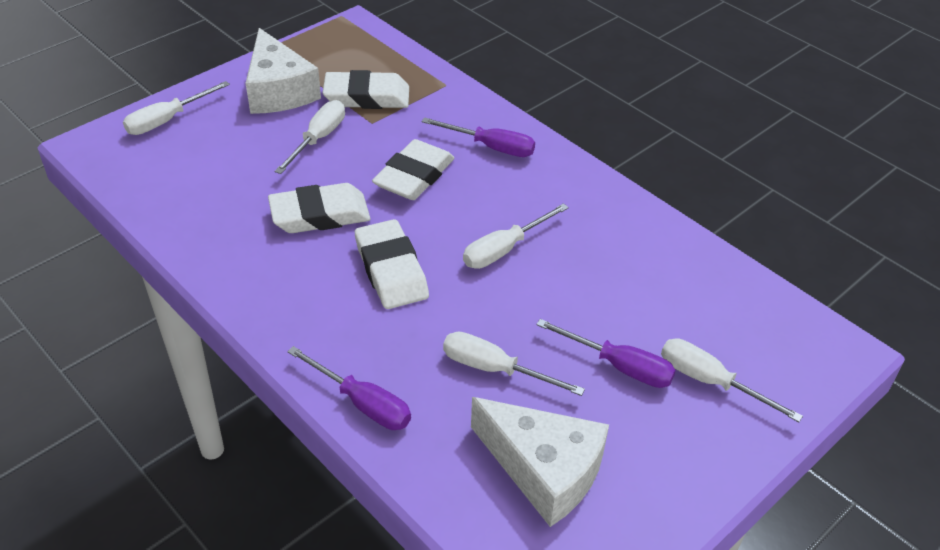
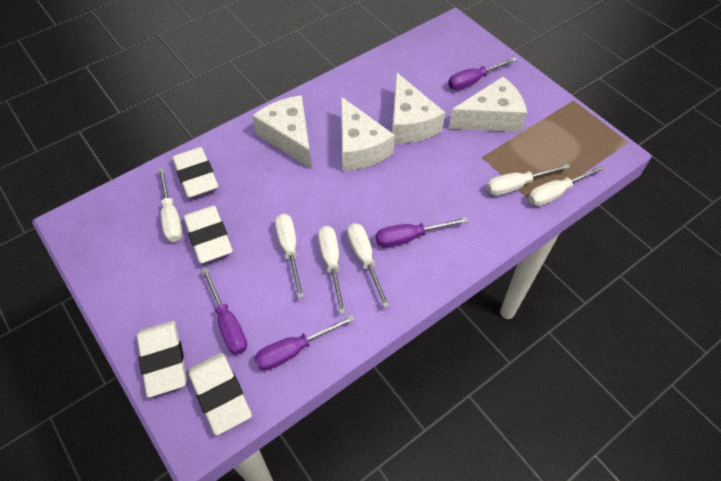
purple screwdriver: 3 -> 4
white cheese: 2 -> 4
white screwdriver: 5 -> 6

